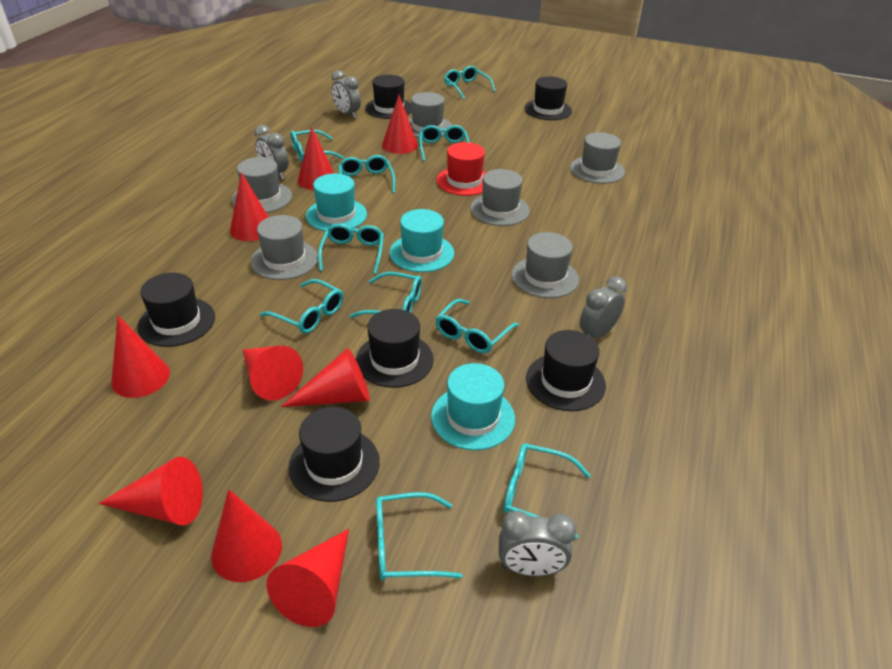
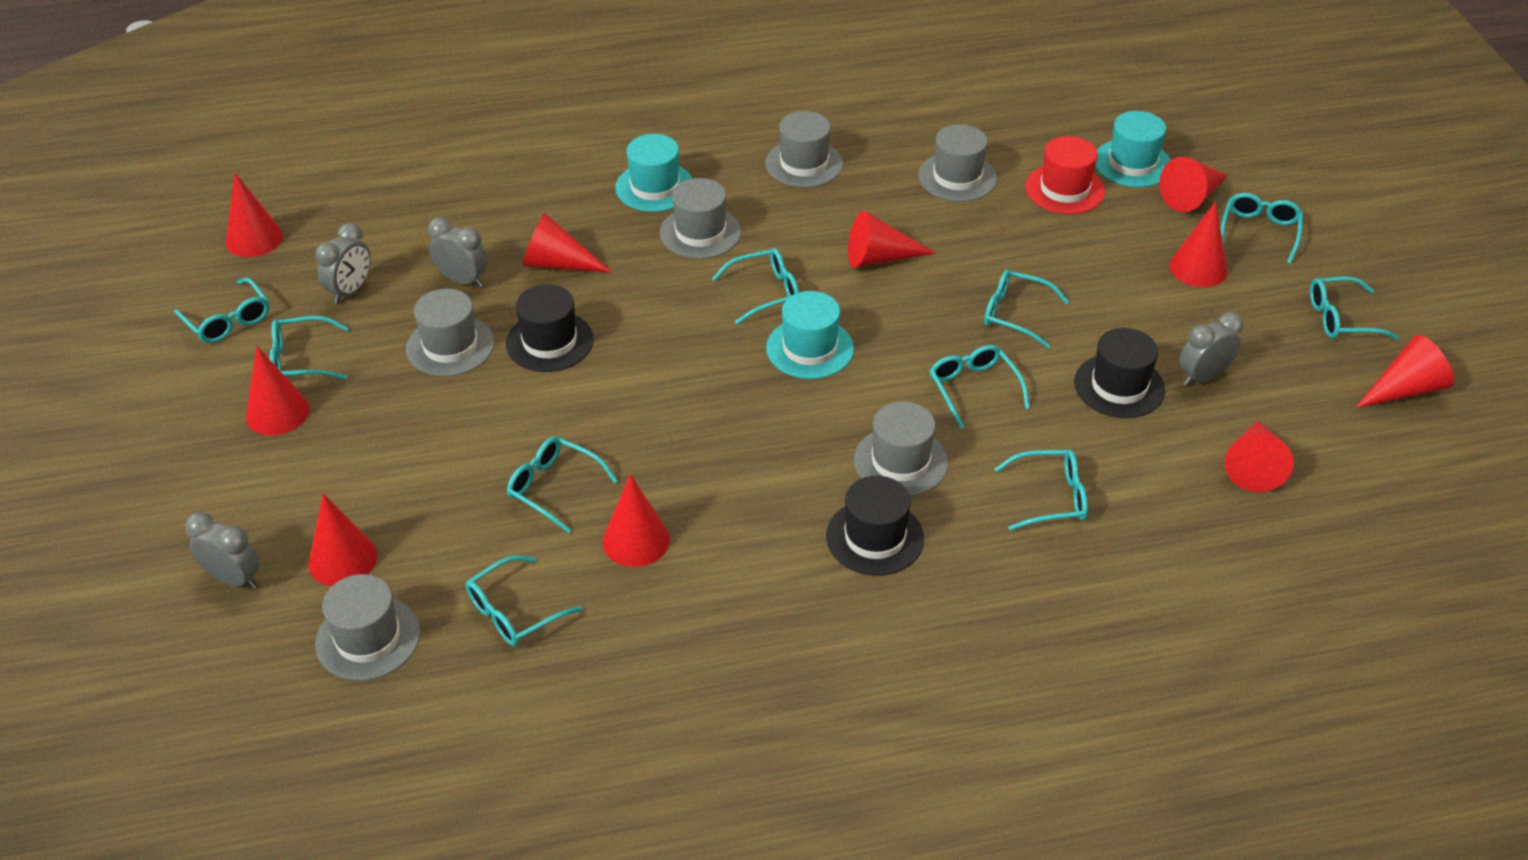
black hat: 6 -> 3
red cone: 9 -> 10

